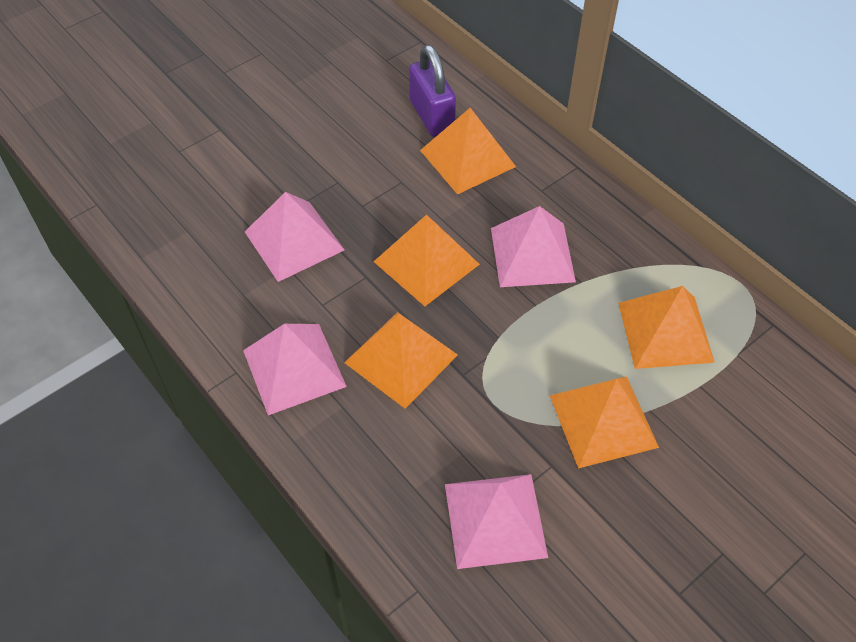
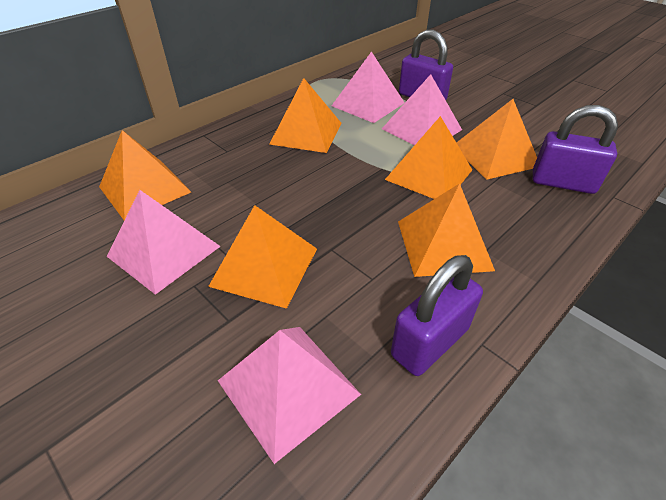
orange pyramid: 5 -> 6
purple padlock: 1 -> 3

